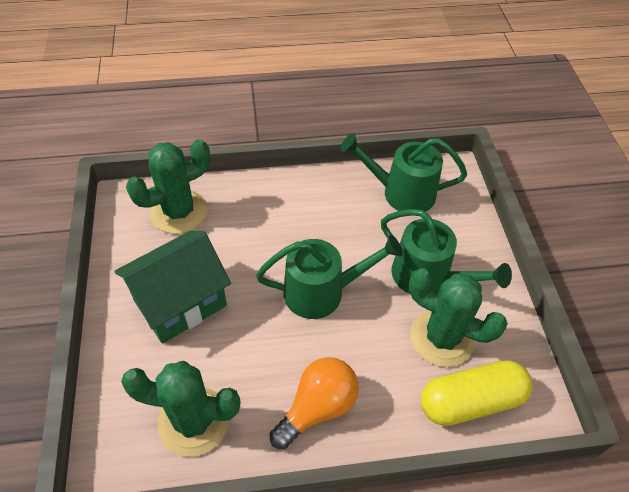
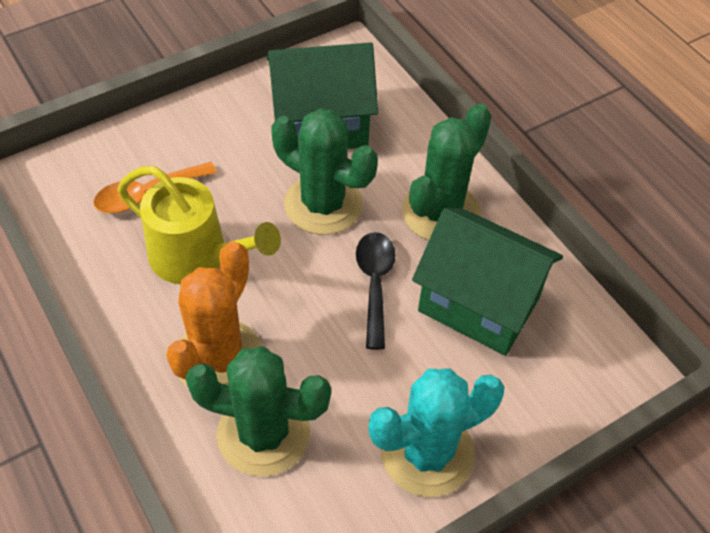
black spoon: 0 -> 1
green house: 1 -> 2
green watering can: 3 -> 0
orange cactus: 0 -> 1
orange light bulb: 1 -> 0
orange spoon: 0 -> 1
turquoise cactus: 0 -> 1
yellow capsule: 1 -> 0
yellow watering can: 0 -> 1

